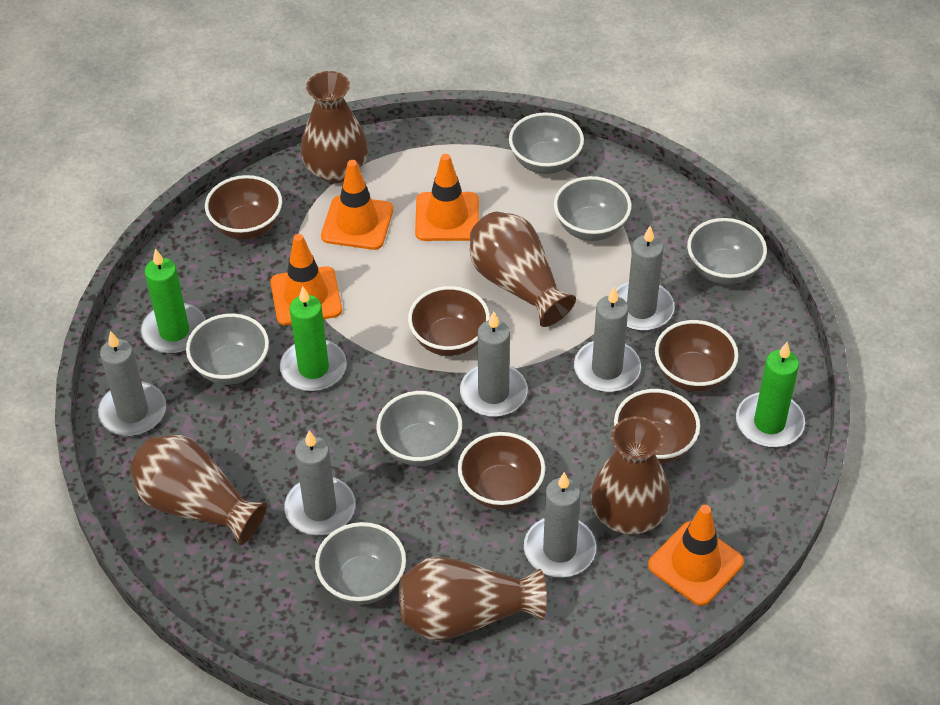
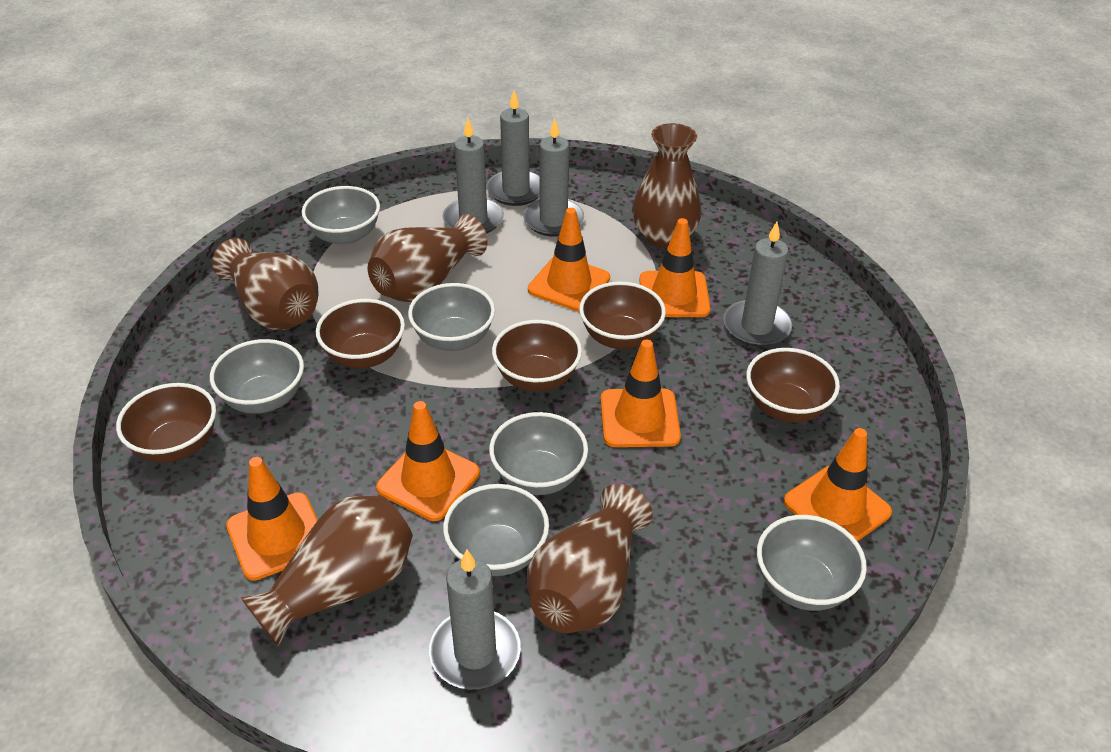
green candle: 3 -> 0
grey candle: 6 -> 5
orange traffic cone: 4 -> 6

